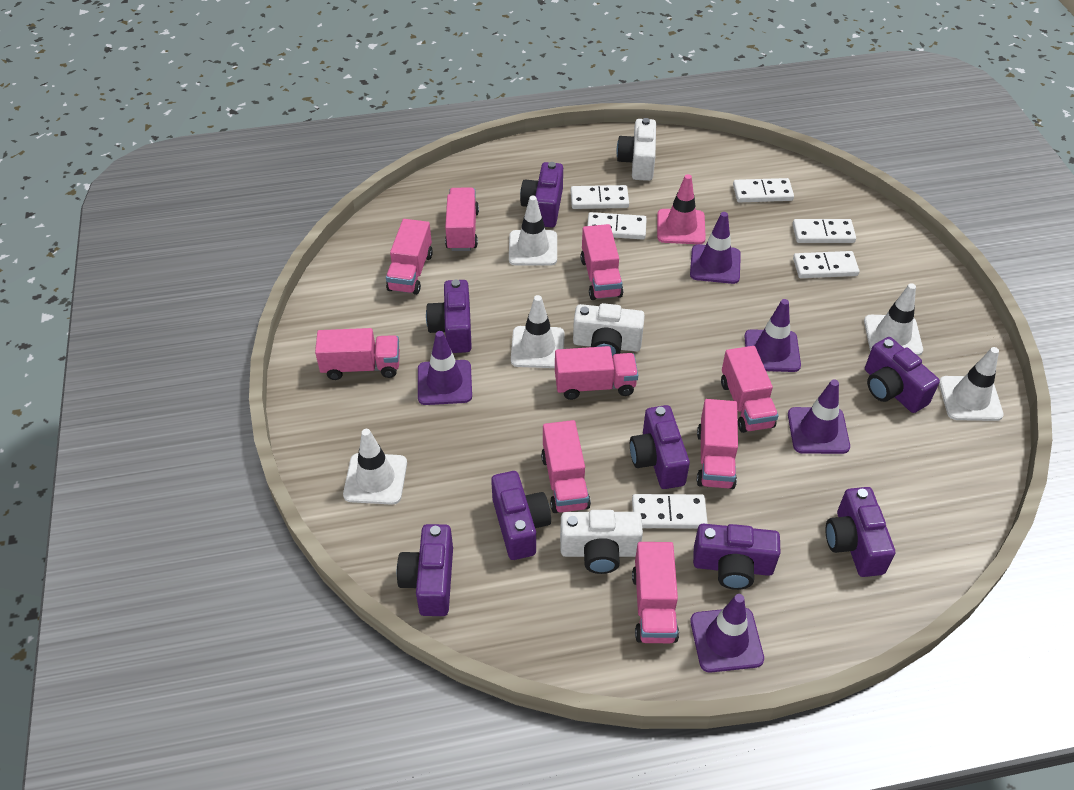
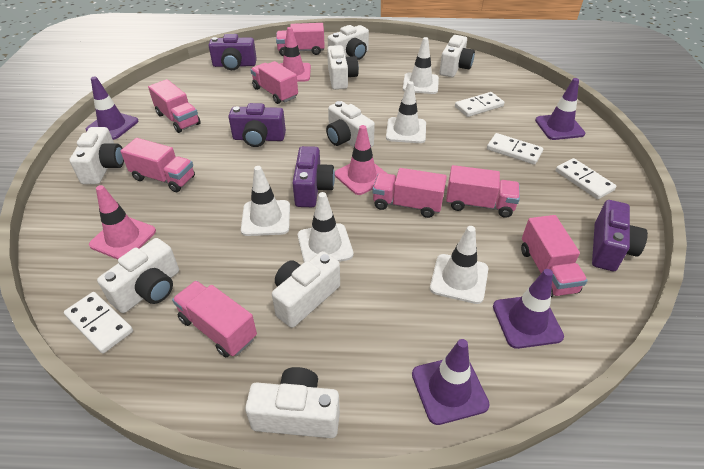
pink traffic cone: 1 -> 3
pink truck: 9 -> 8
purple camera: 8 -> 4
purple traffic cone: 5 -> 4
white camera: 3 -> 8
white domino: 6 -> 4

